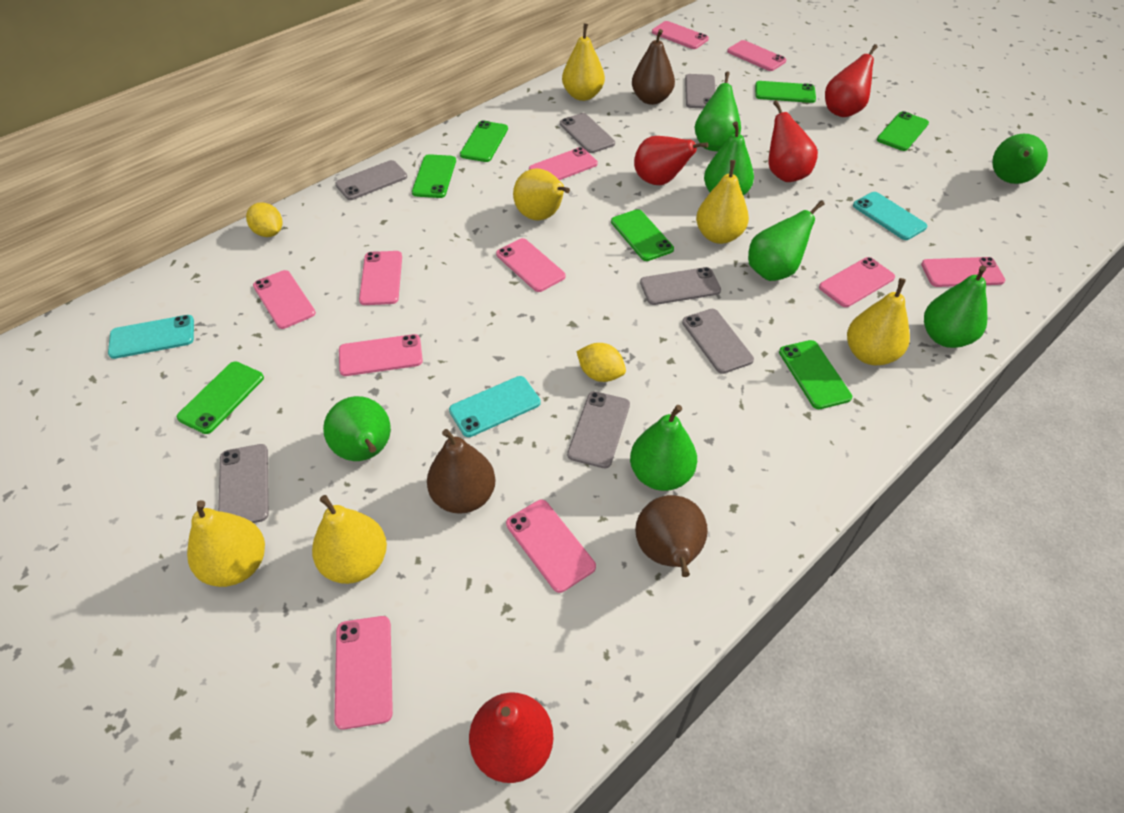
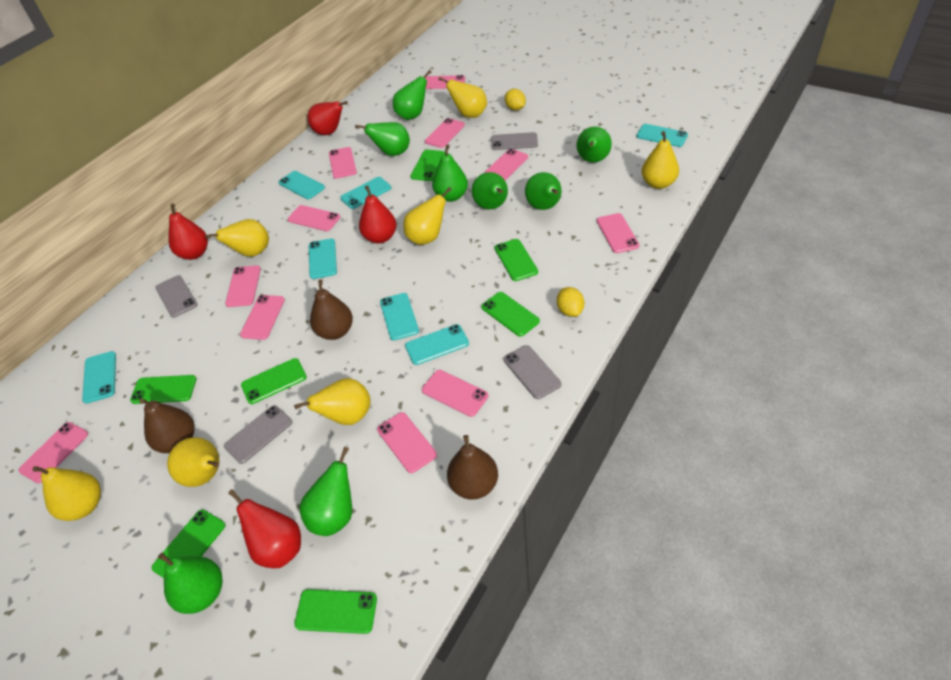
green pear: 7 -> 8
grey phone: 7 -> 4
turquoise phone: 3 -> 7
yellow pear: 6 -> 7

